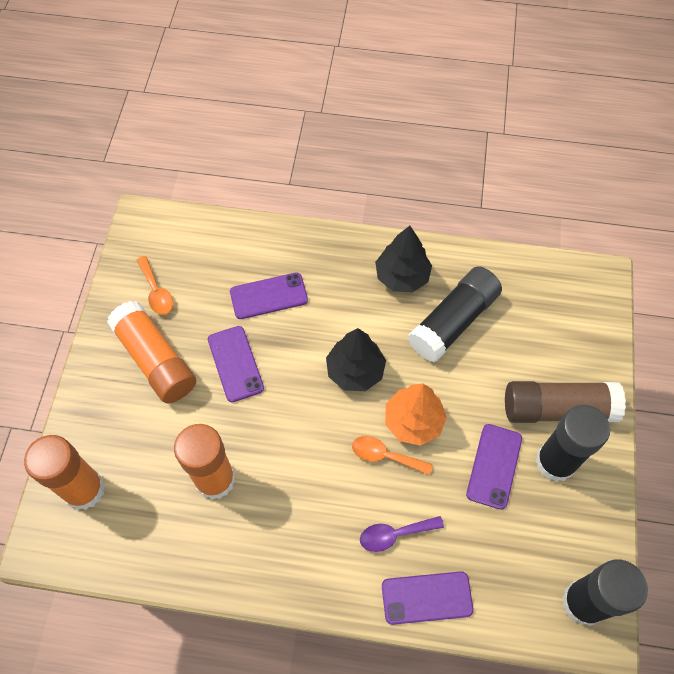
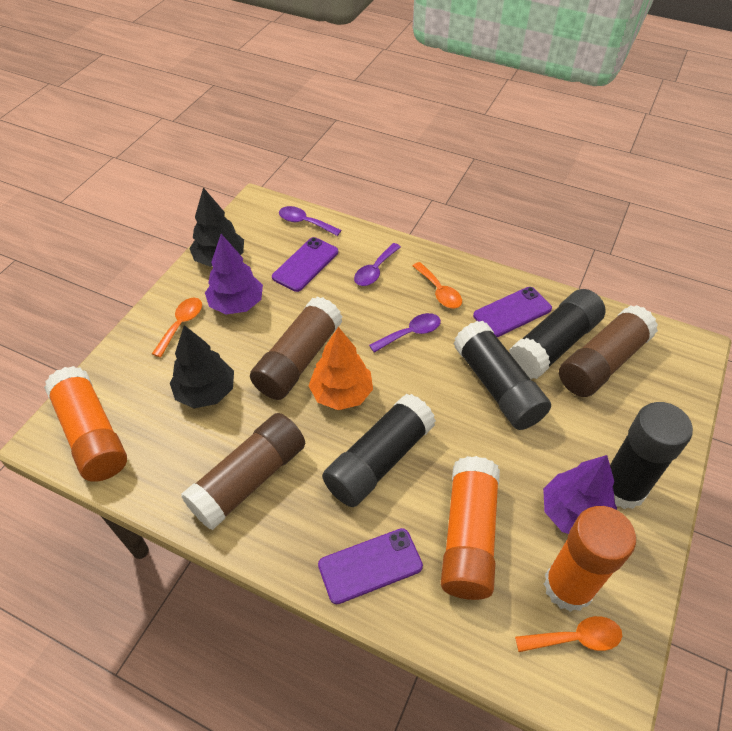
black glue stick: 3 -> 4
brown glue stick: 1 -> 3
orange spoon: 2 -> 3
purple phone: 4 -> 3
purple spoon: 1 -> 3
purple tree: 0 -> 2

